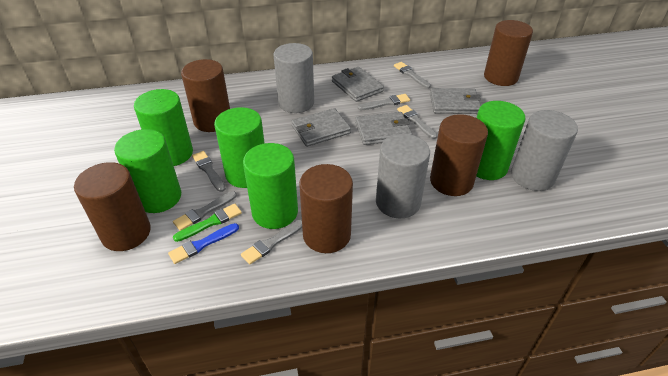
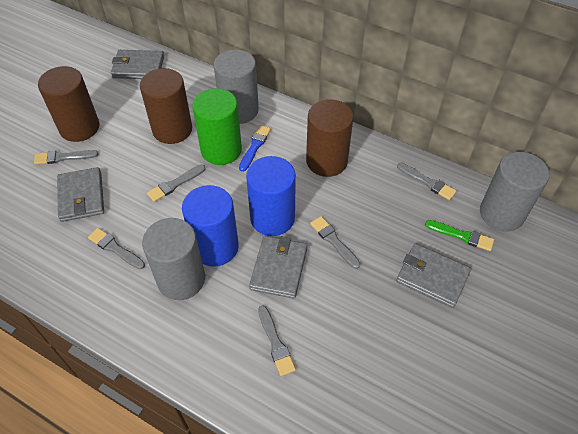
blue cylinder: 0 -> 2
brown cylinder: 5 -> 3
green cylinder: 5 -> 1

